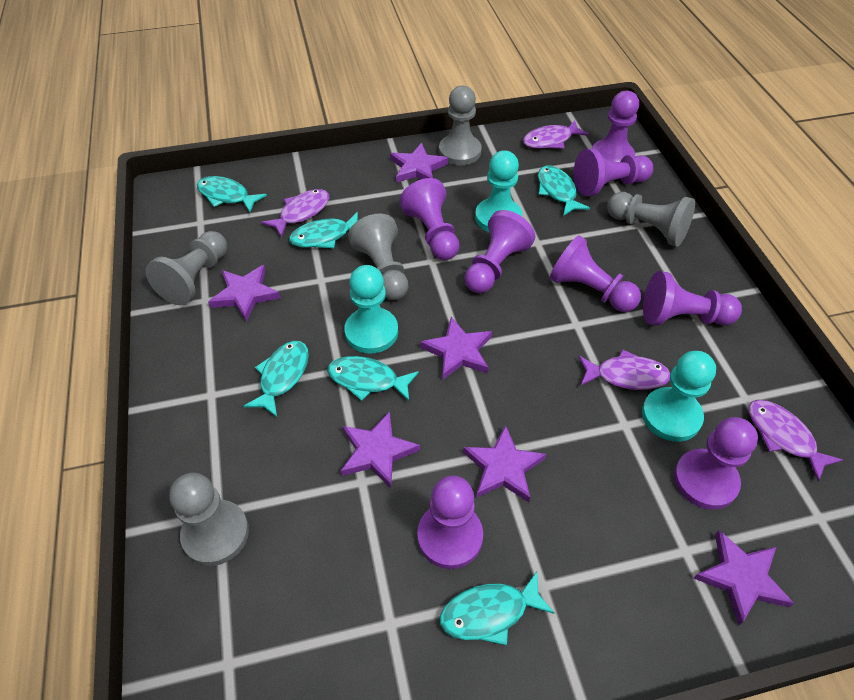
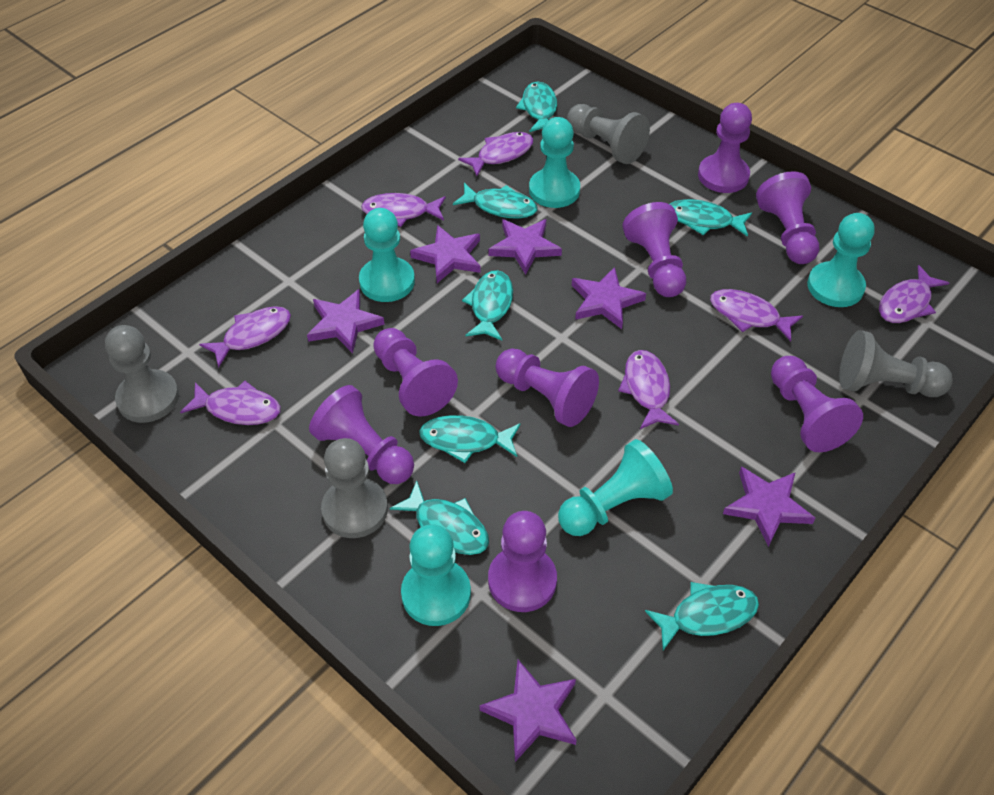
grey pawn: 5 -> 4
purple fish: 4 -> 7
turquoise fish: 6 -> 7
turquoise pawn: 3 -> 5

